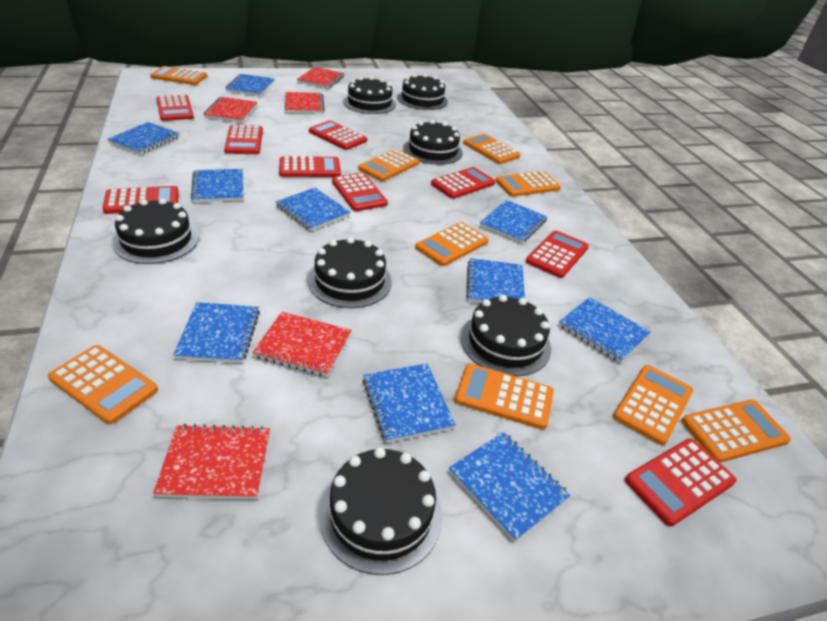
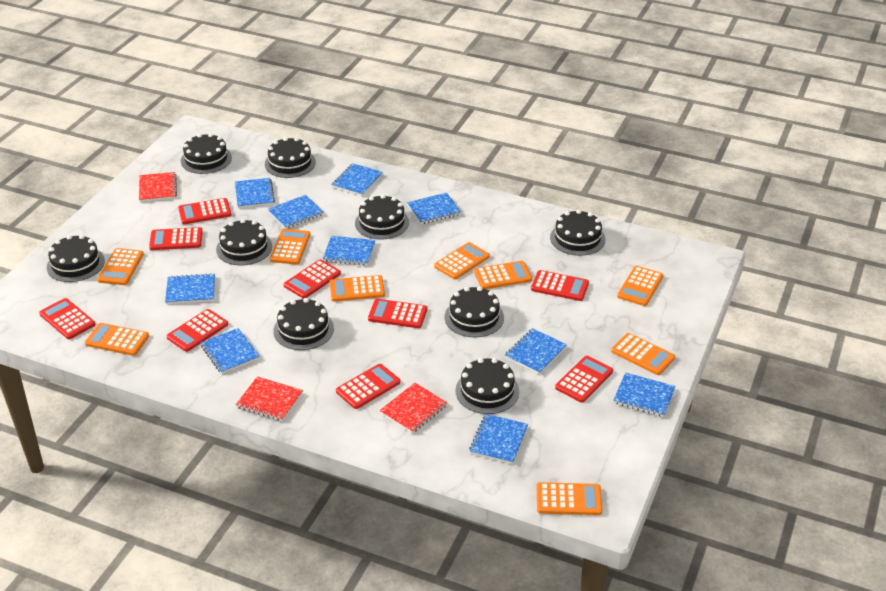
black cake: 7 -> 9
red notebook: 5 -> 3

